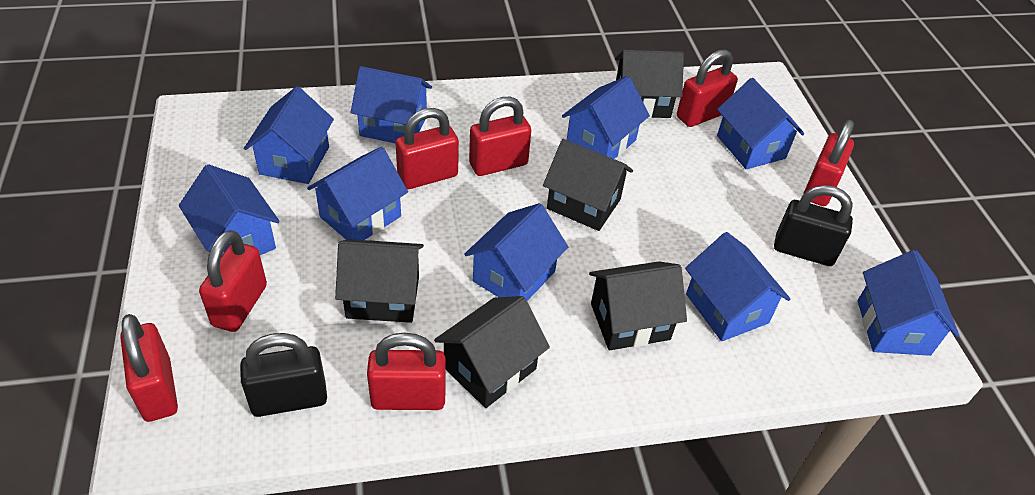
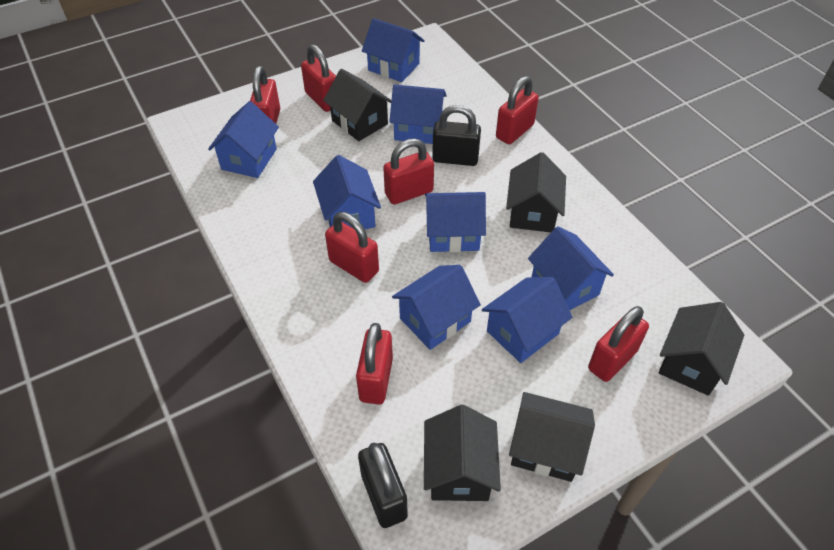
blue house: 9 -> 8

